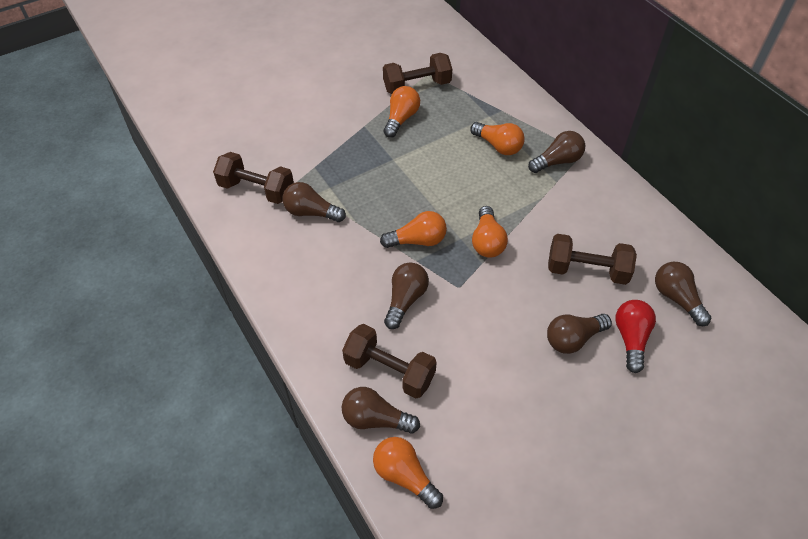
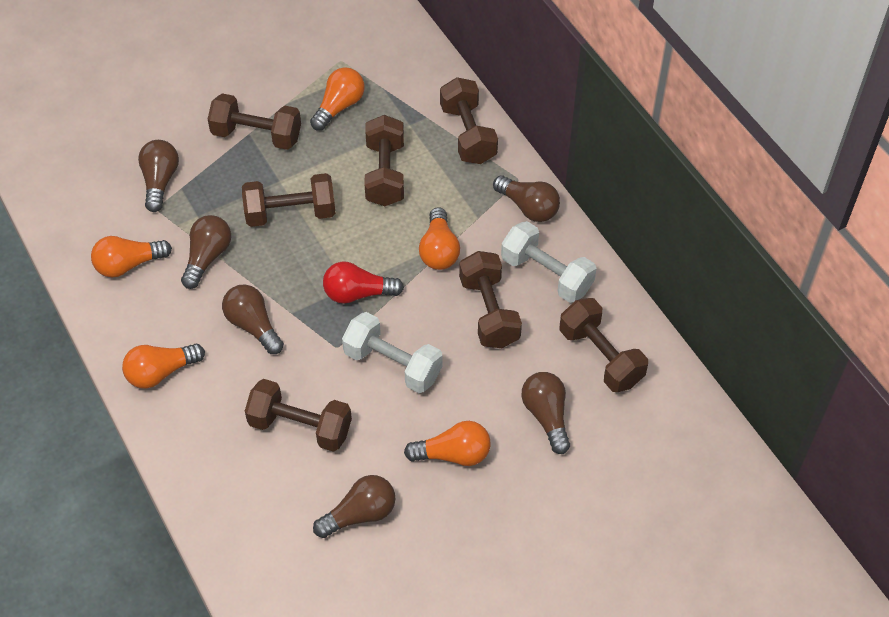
brown dumbbell: 4 -> 7
white dumbbell: 0 -> 2

